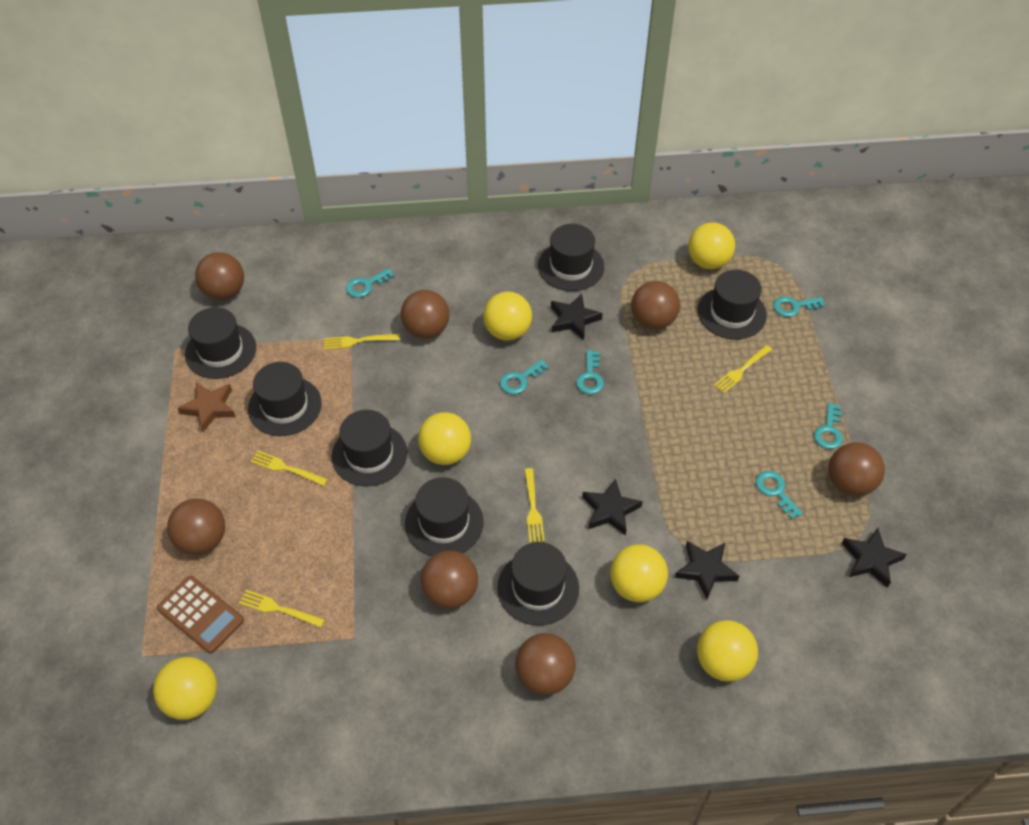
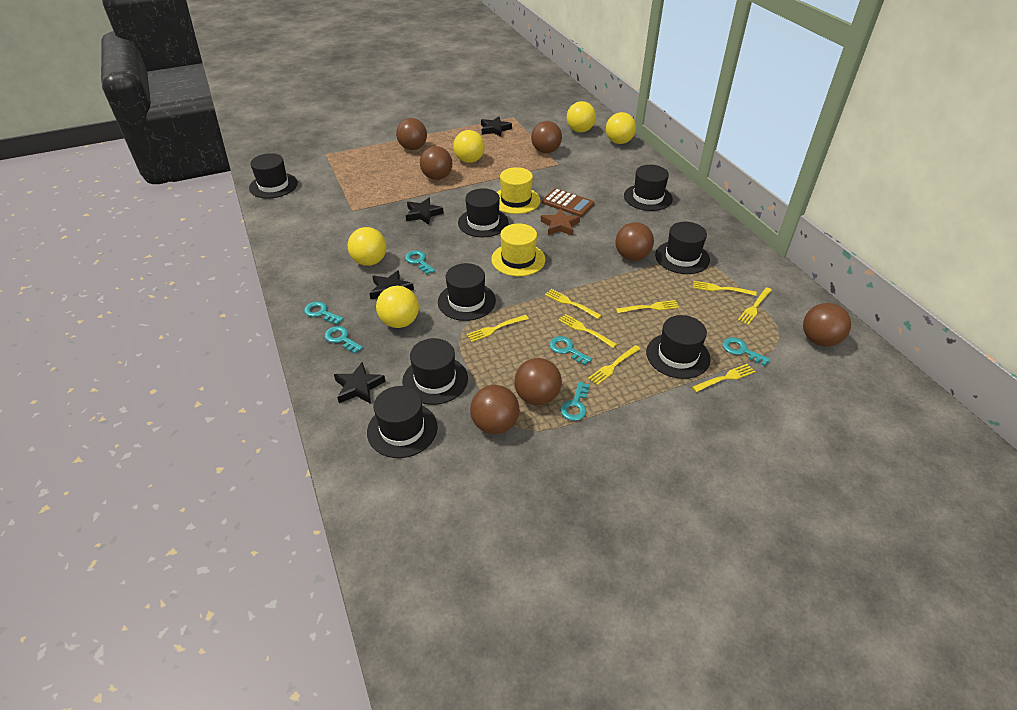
black hat: 7 -> 8
yellow ball: 6 -> 5
yellow fork: 5 -> 8
yellow hat: 0 -> 2

